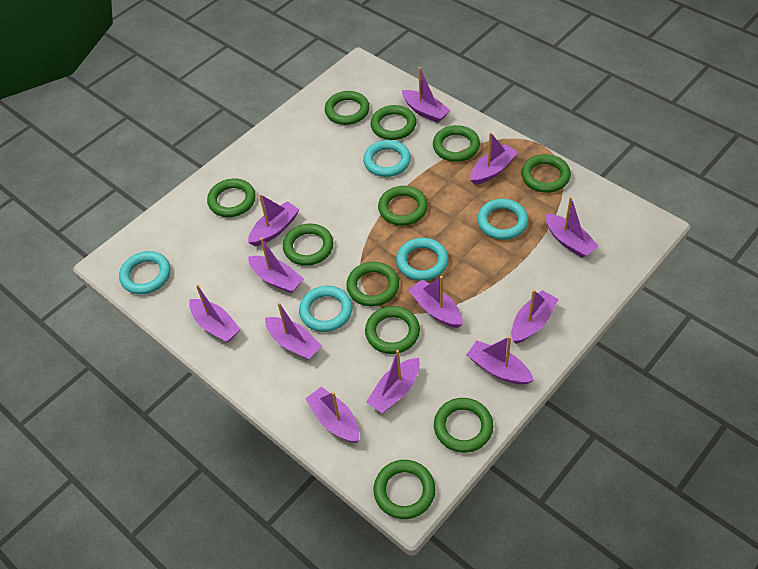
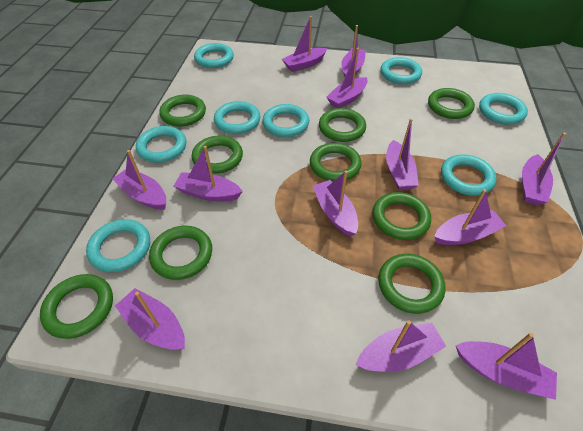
green ring: 11 -> 9
turquoise ring: 5 -> 8

